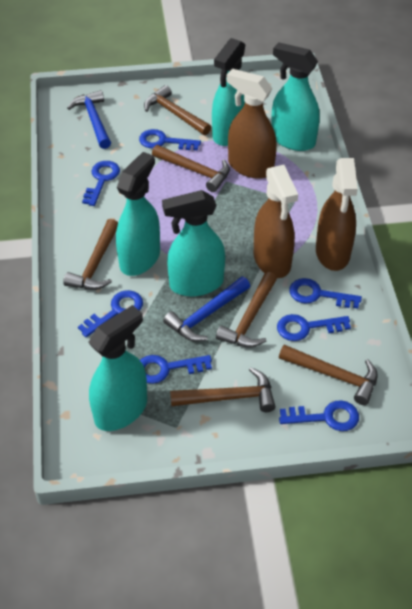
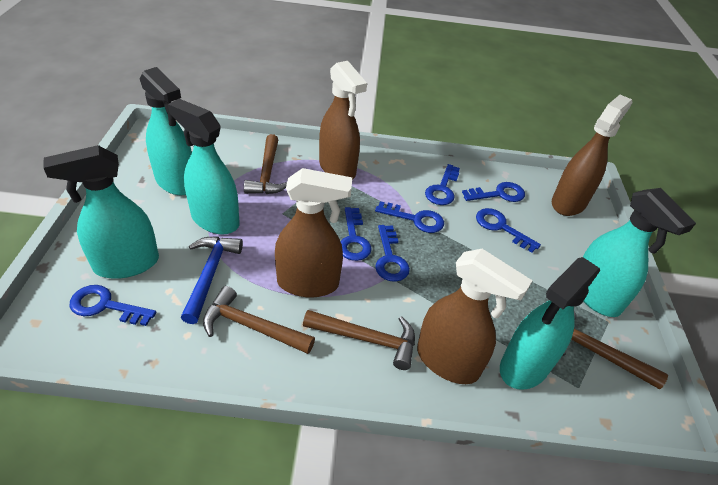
blue hammer: 2 -> 1
brown hammer: 6 -> 4
brown spray bottle: 3 -> 4

